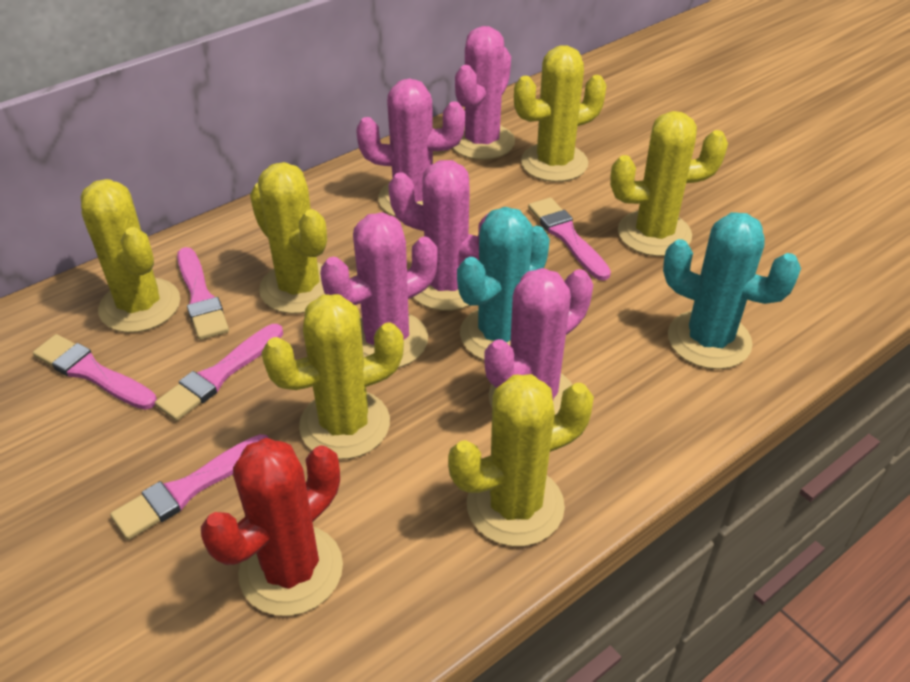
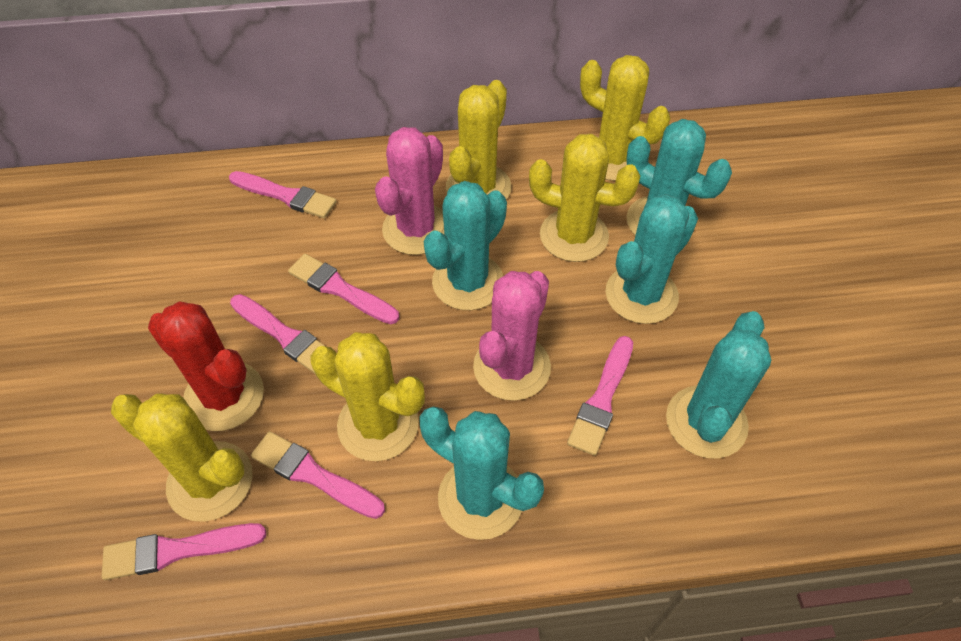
pink brush: 5 -> 6
pink cactus: 5 -> 2
turquoise cactus: 2 -> 5
yellow cactus: 6 -> 5

